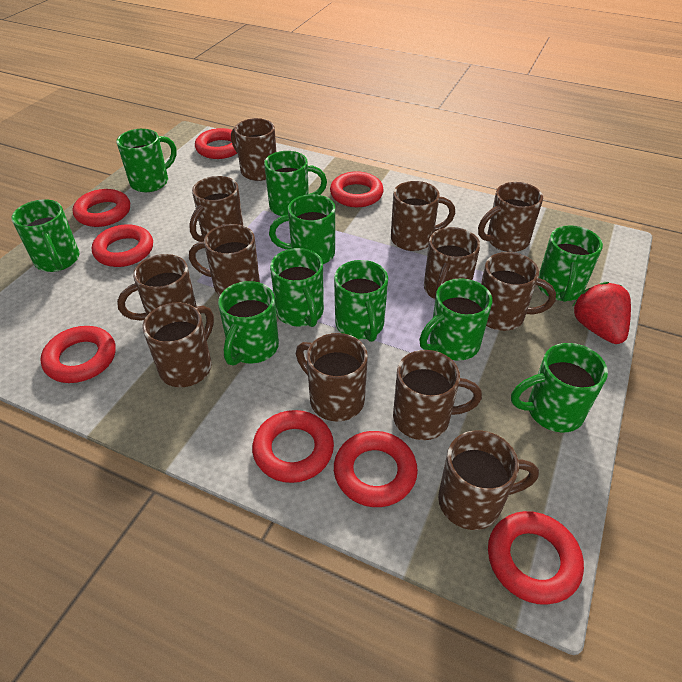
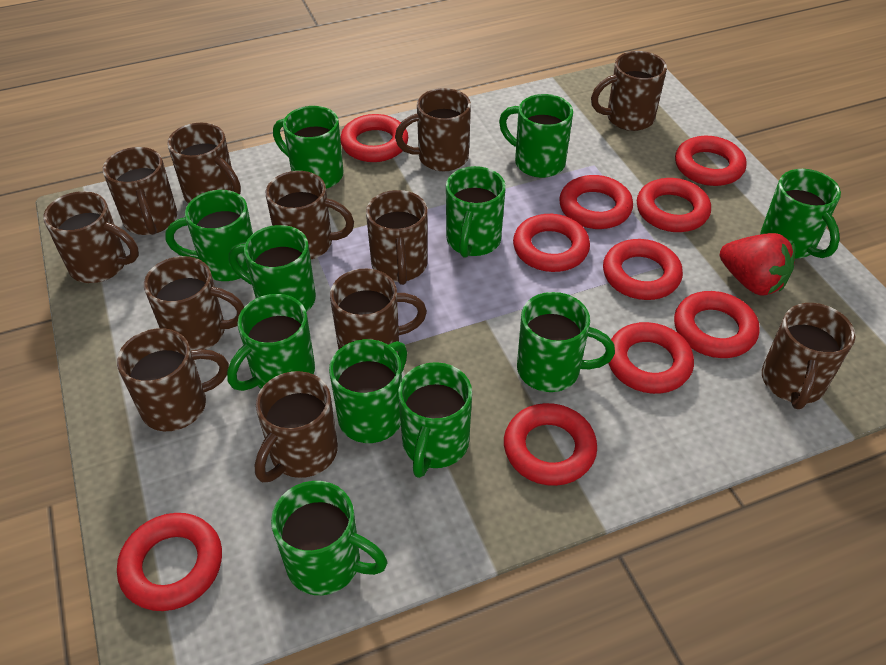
green mug: 10 -> 11
red ring: 8 -> 10

